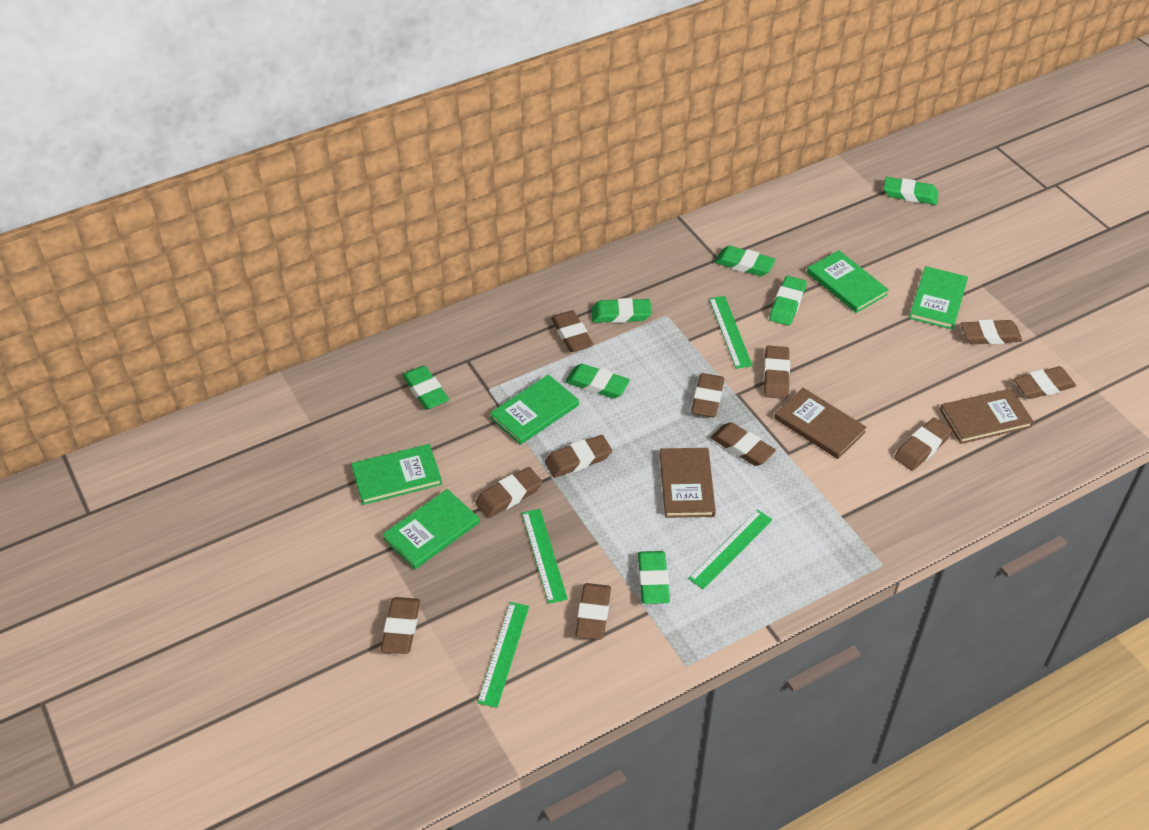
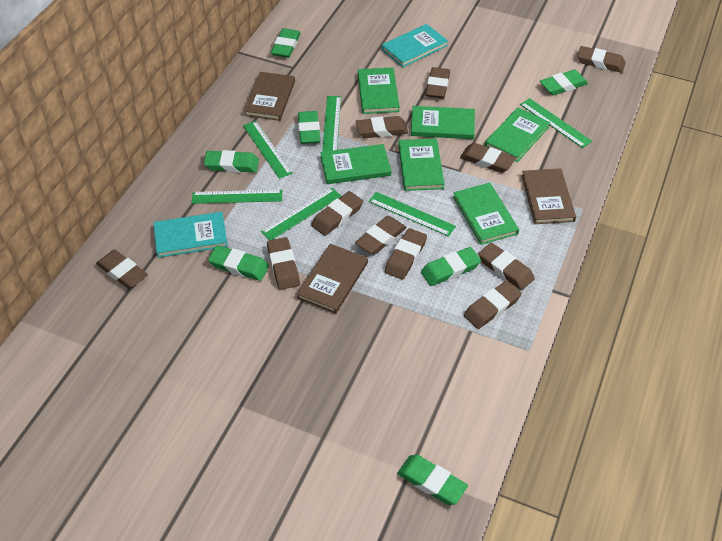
green book: 5 -> 6
green ruler: 4 -> 6
turquoise book: 0 -> 2

